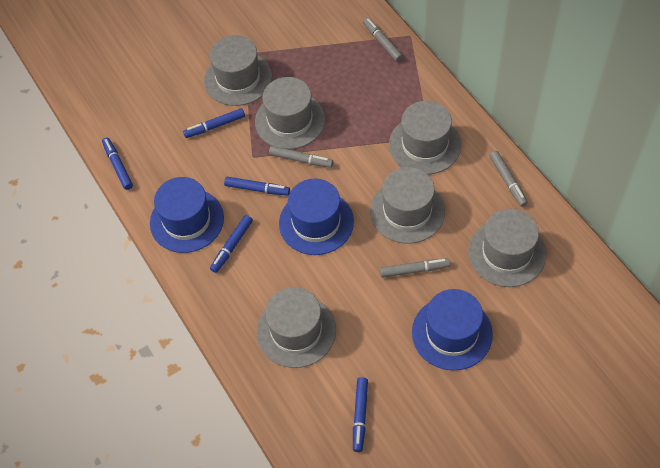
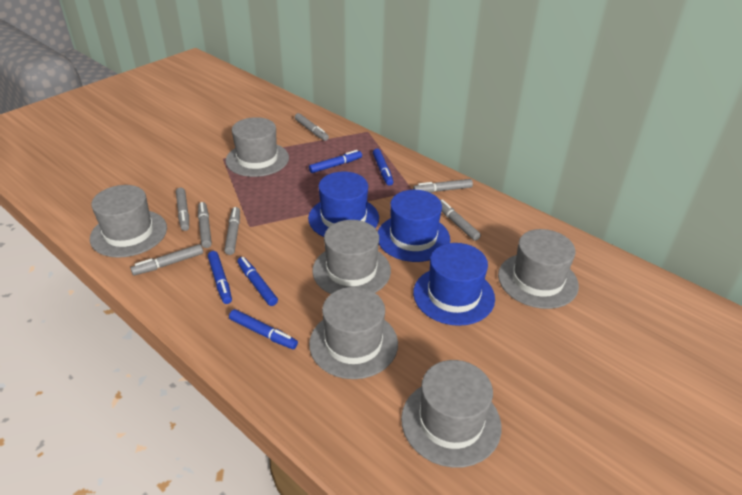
grey marker: 4 -> 7

